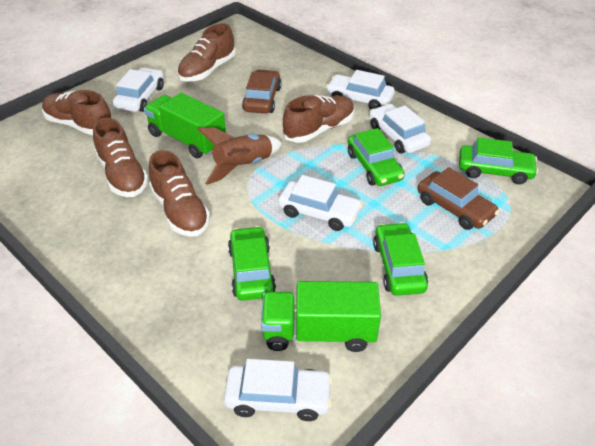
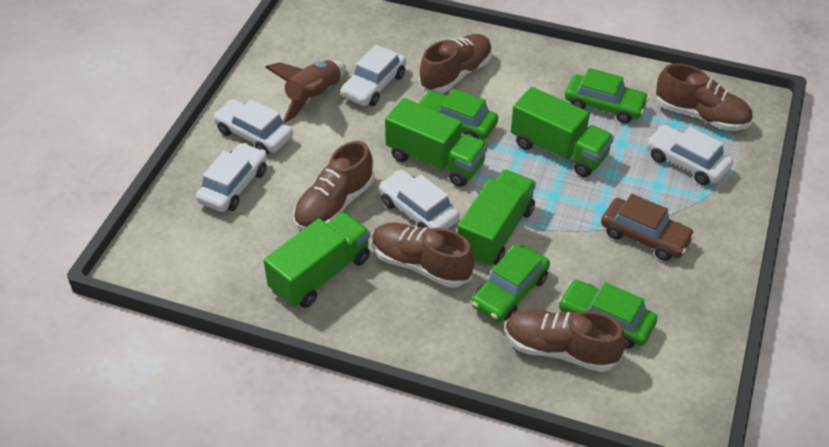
brown car: 2 -> 1
green truck: 2 -> 4

